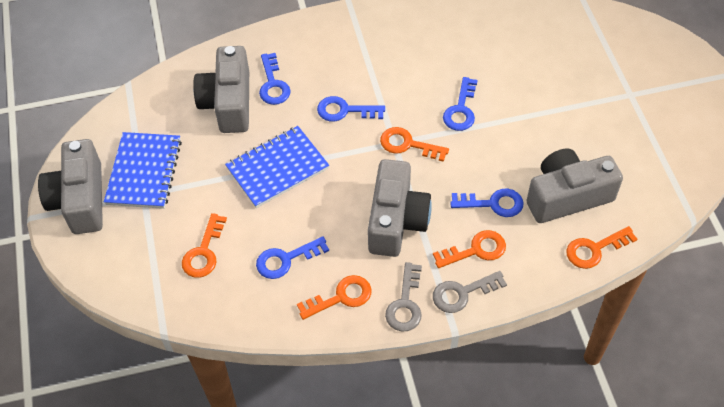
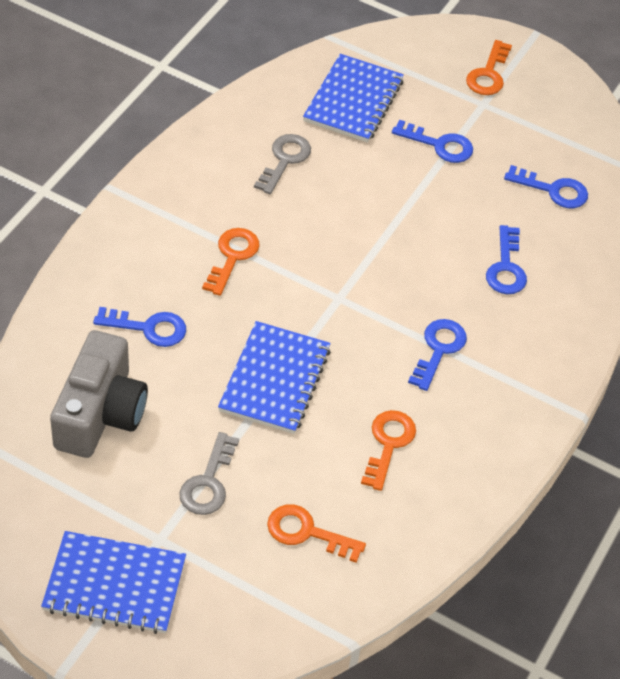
blue notebook: 2 -> 3
grey camera: 4 -> 1
orange key: 5 -> 4

